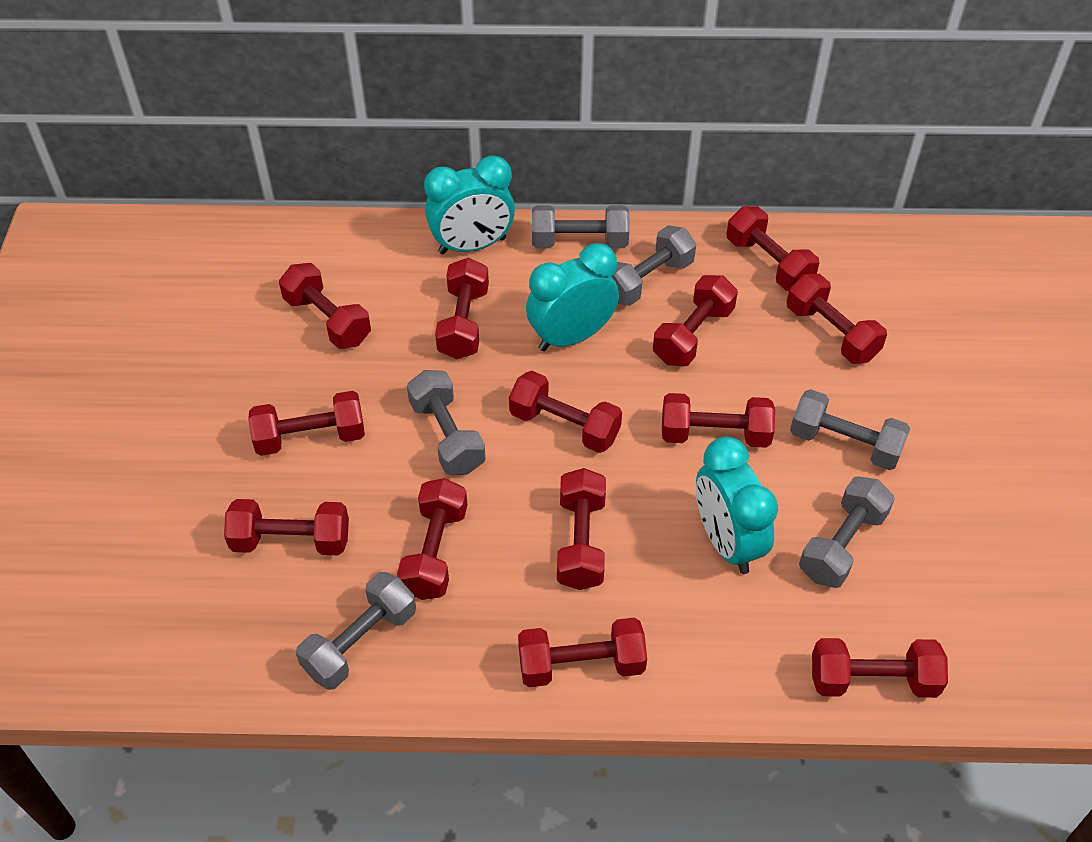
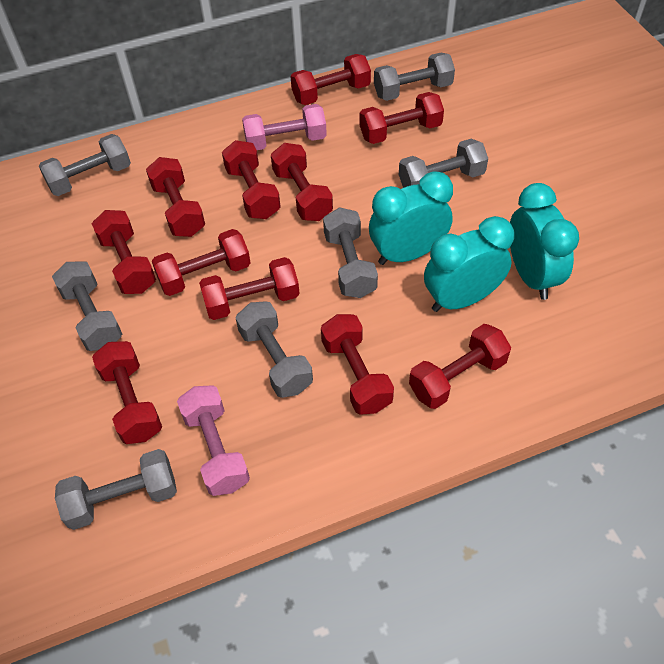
grey dumbbell: 6 -> 7
pink dumbbell: 0 -> 2
red dumbbell: 13 -> 11

